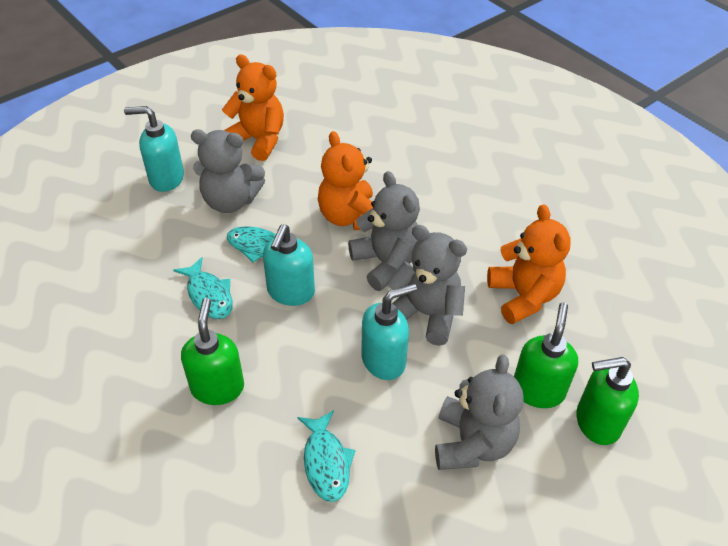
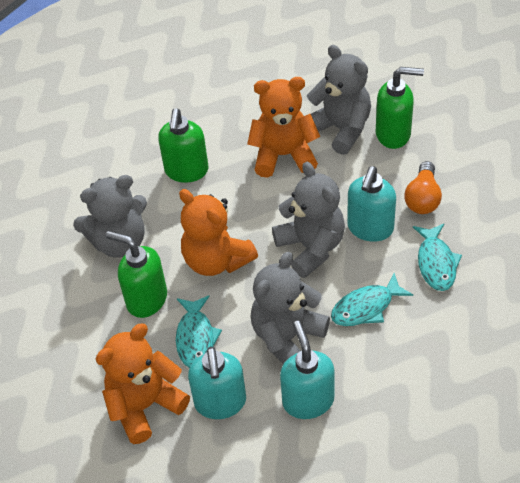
orange light bulb: 0 -> 1

